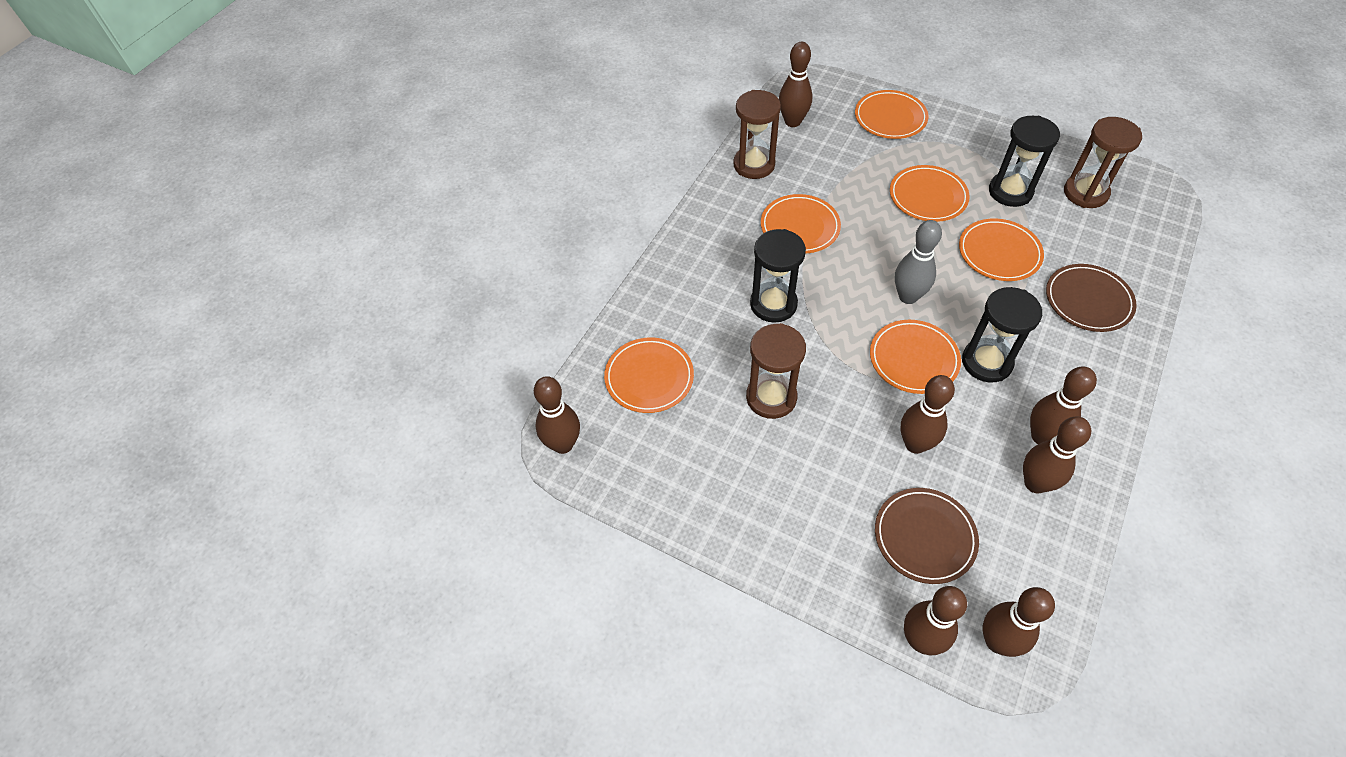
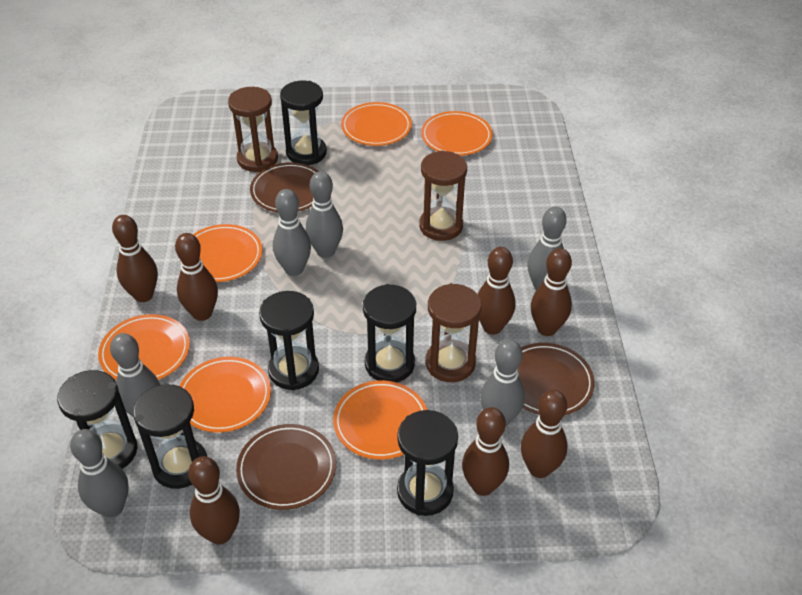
black hourglass: 3 -> 6
brown plate: 2 -> 3
grey bowling pin: 1 -> 6

